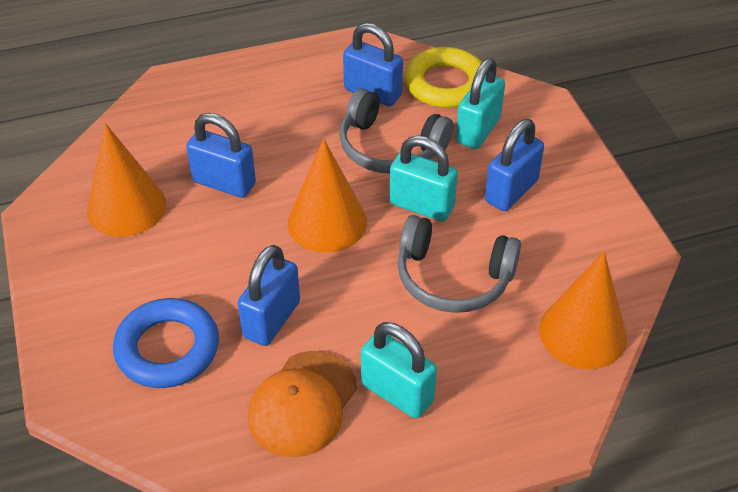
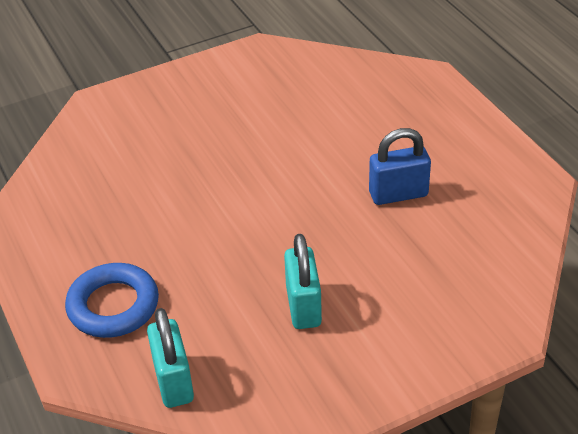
blue padlock: 4 -> 1
grey headphones: 2 -> 0
orange cap: 1 -> 0
orange cone: 3 -> 0
turquoise padlock: 3 -> 2
yellow ring: 1 -> 0

